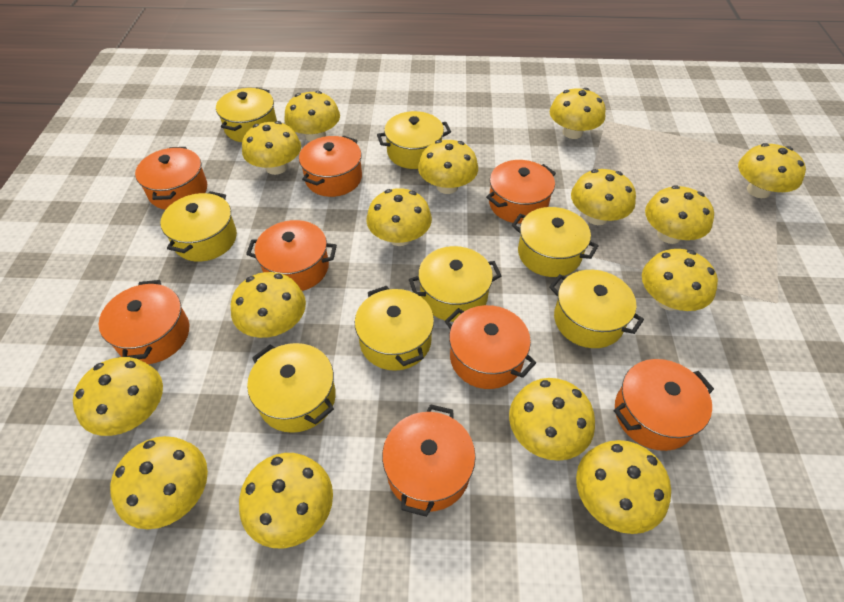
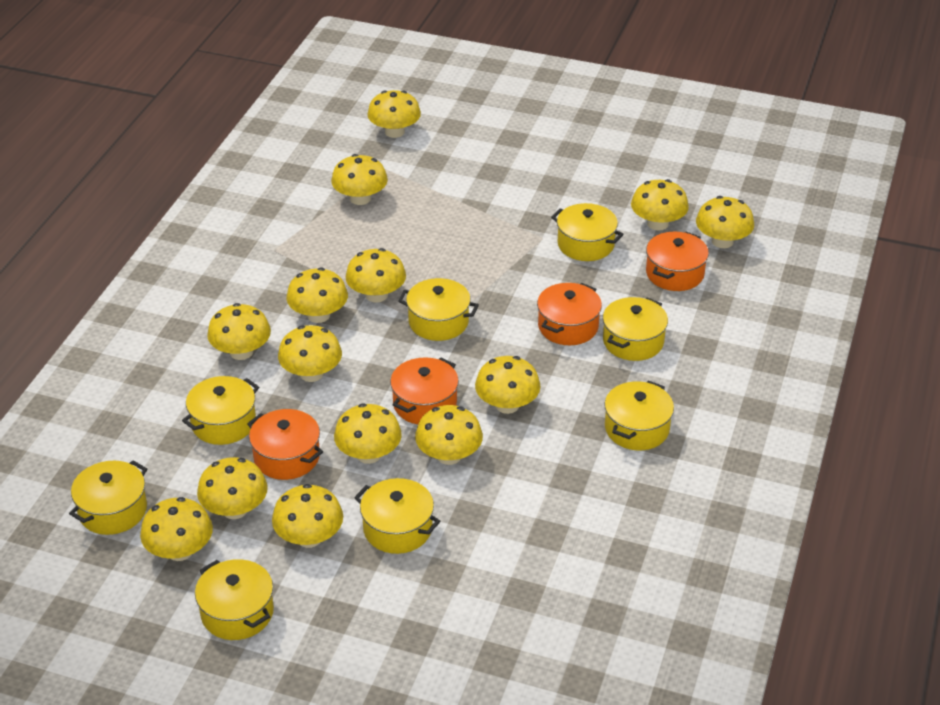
orange pot: 8 -> 4
yellow mushroom: 15 -> 14

